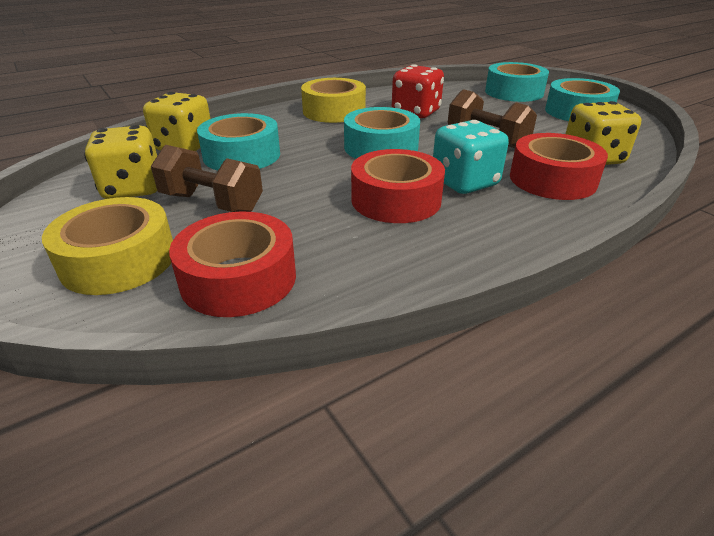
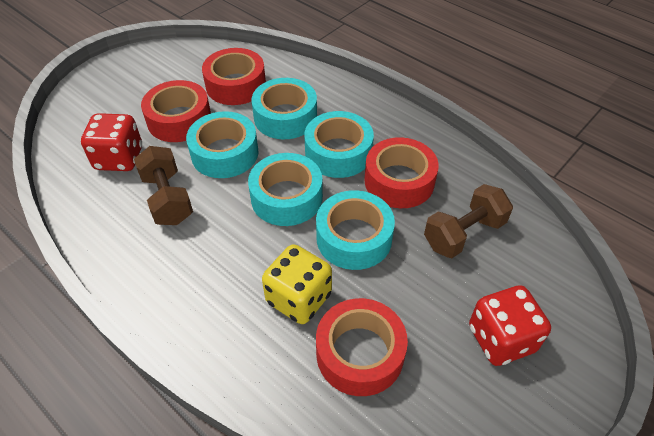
red dice: 1 -> 2
red tape: 3 -> 4
turquoise dice: 1 -> 0
turquoise tape: 4 -> 5
yellow dice: 3 -> 1
yellow tape: 2 -> 0

